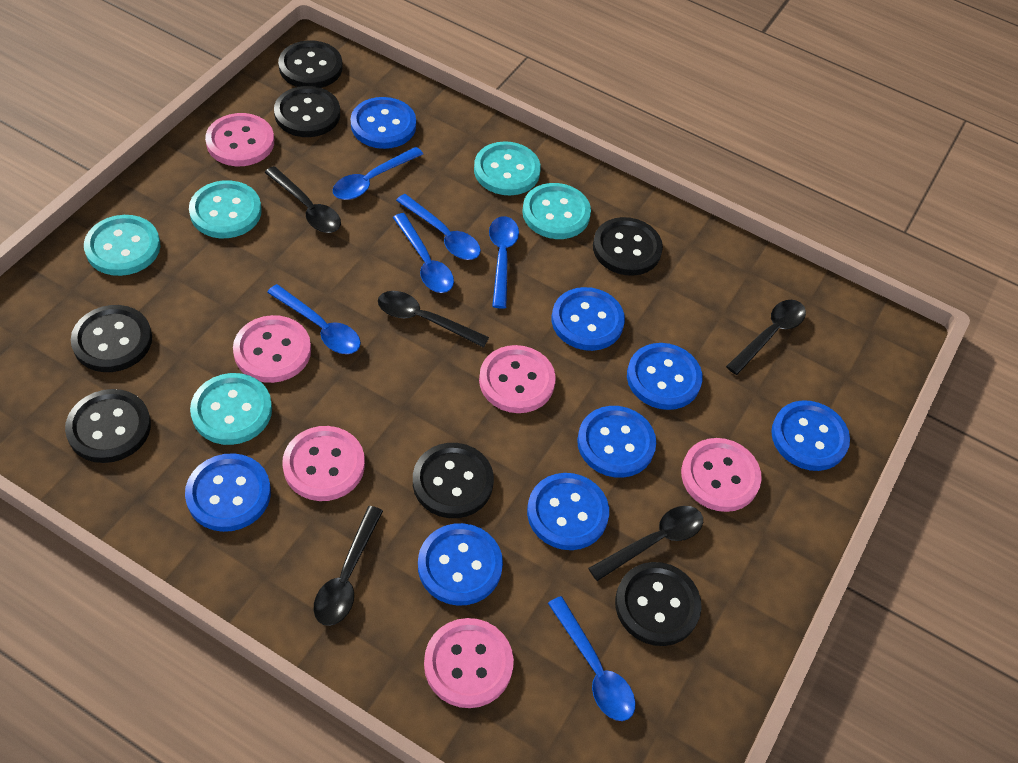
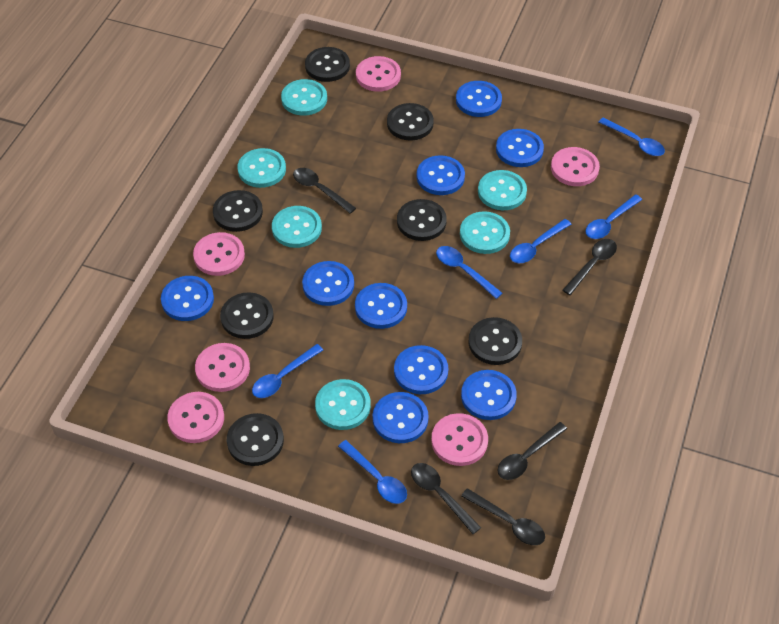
blue button: 8 -> 9
turquoise button: 5 -> 6

